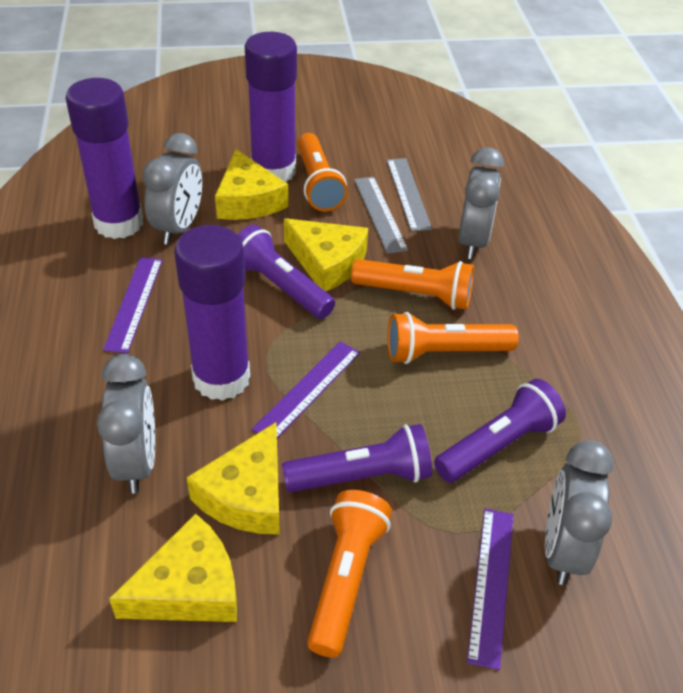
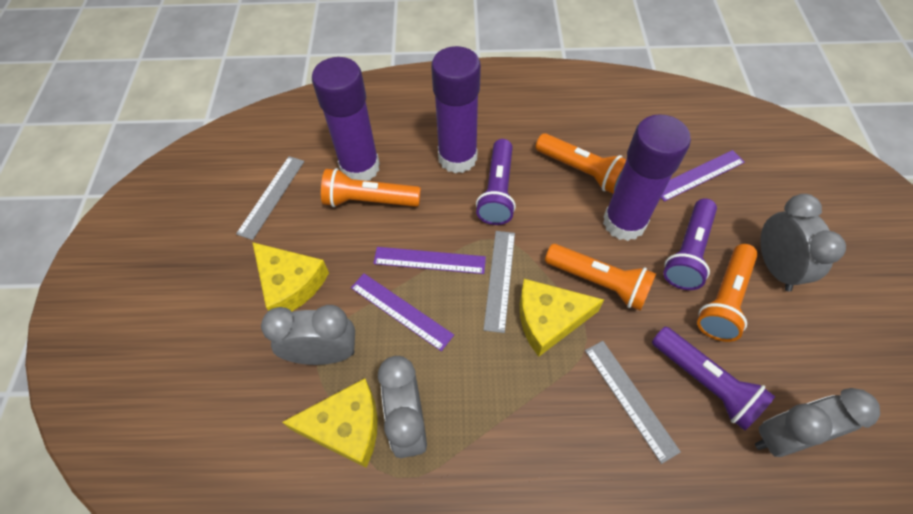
grey ruler: 2 -> 3
yellow cheese: 4 -> 3

